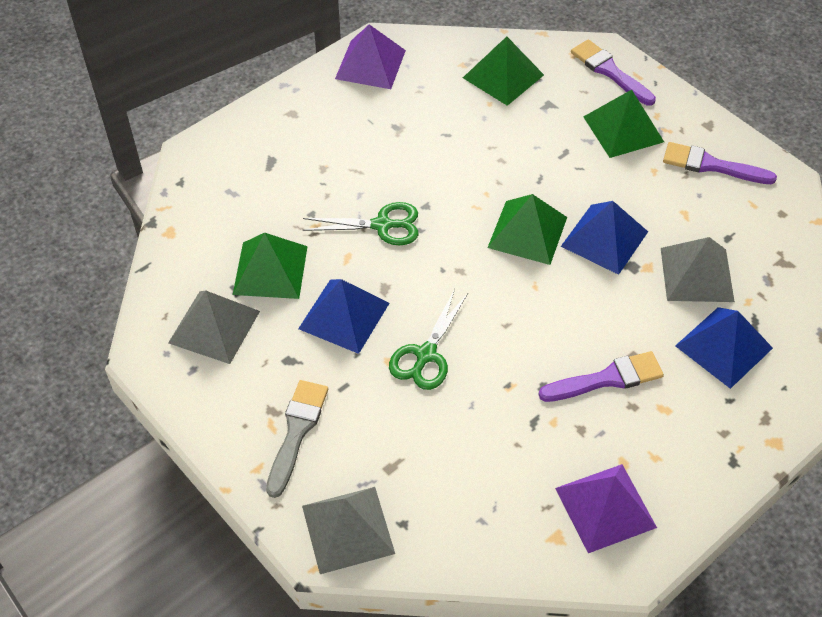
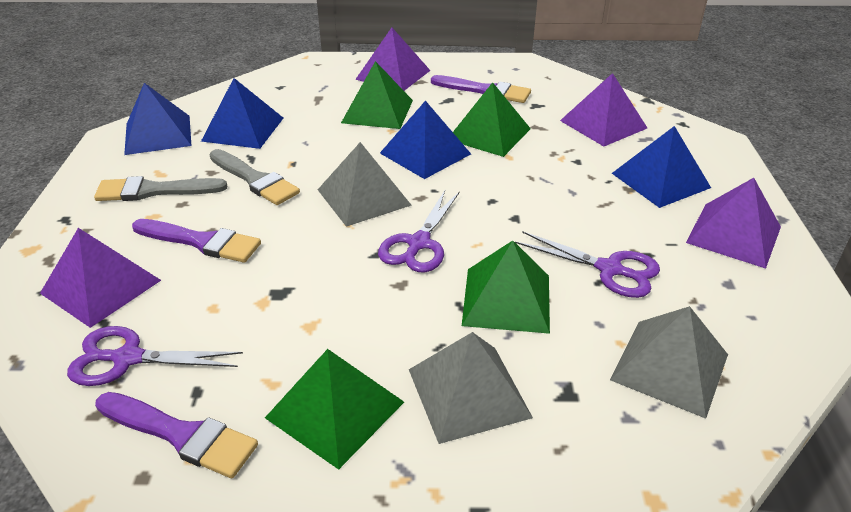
blue pyramid: 3 -> 4
green scissors: 2 -> 0
grey brush: 1 -> 2
purple pyramid: 2 -> 4
purple scissors: 0 -> 3

